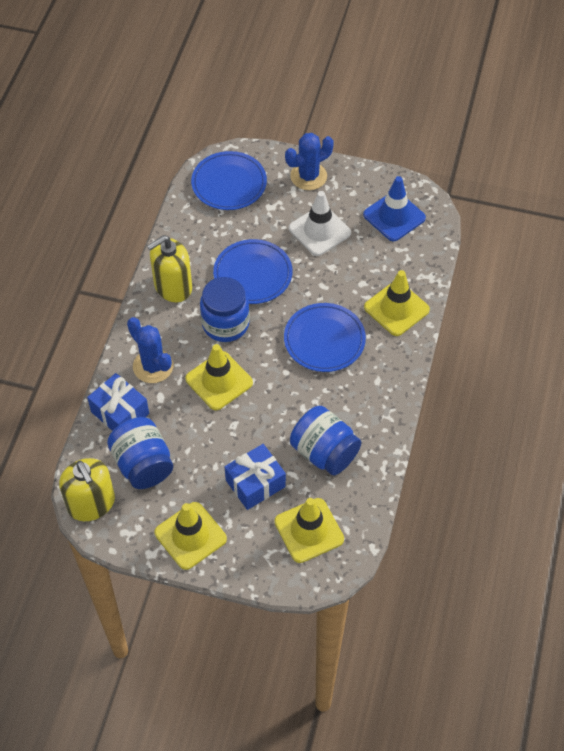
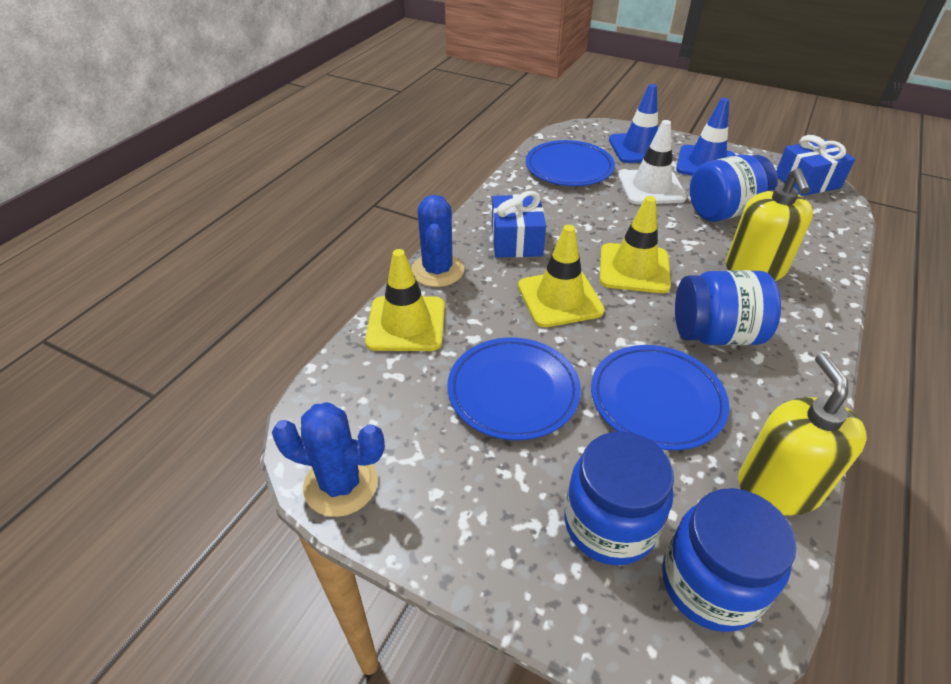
blue jar: 3 -> 4
blue traffic cone: 1 -> 2
yellow traffic cone: 4 -> 3

